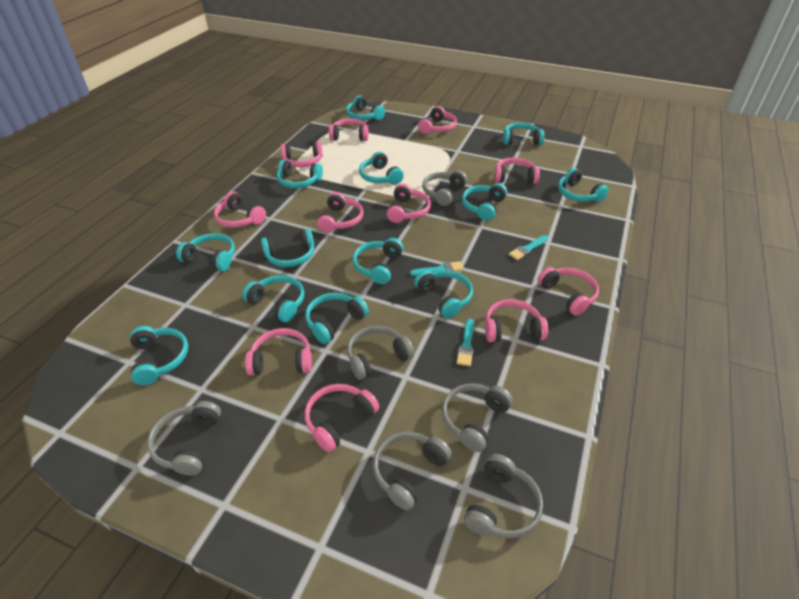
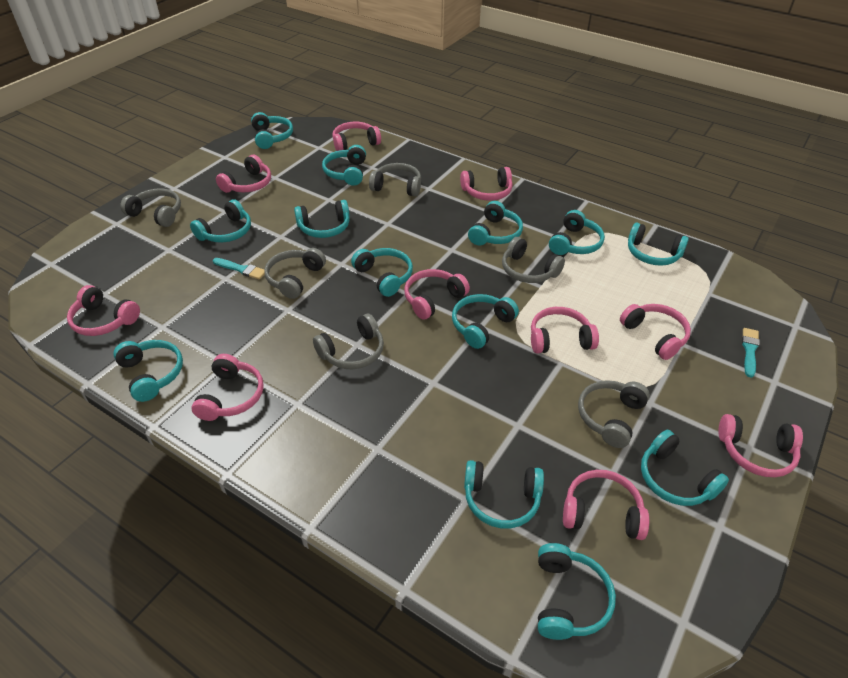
pink headphones: 11 -> 10
turquoise brush: 3 -> 2

